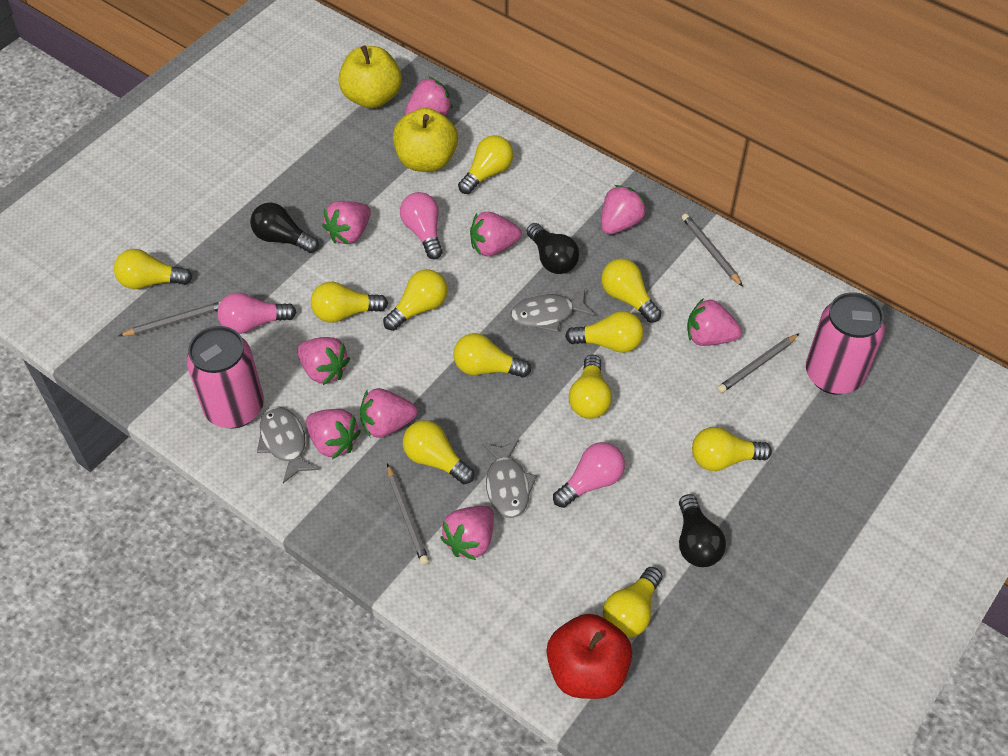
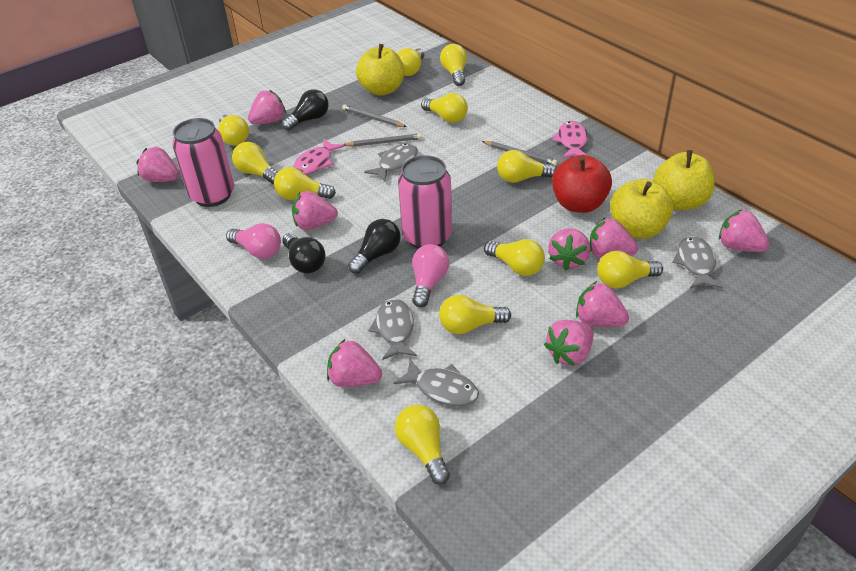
grey fish: 3 -> 4
grey pencil: 4 -> 3
pink fish: 0 -> 2
pink light bulb: 3 -> 2
yellow apple: 2 -> 3

